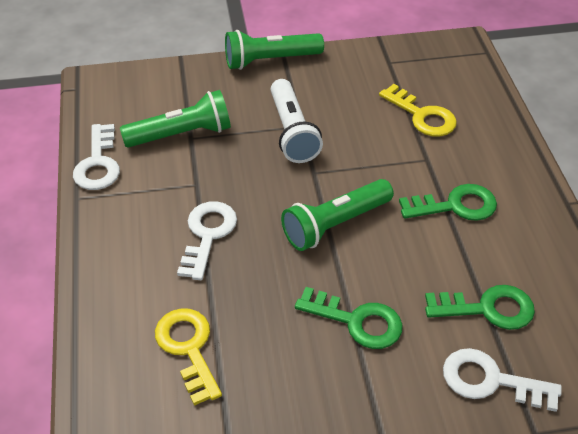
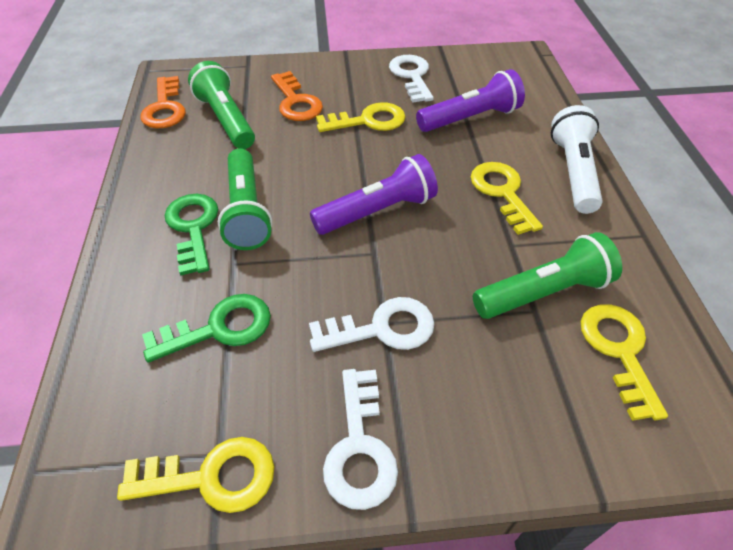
green key: 3 -> 2
orange key: 0 -> 2
purple flashlight: 0 -> 2
yellow key: 2 -> 4

